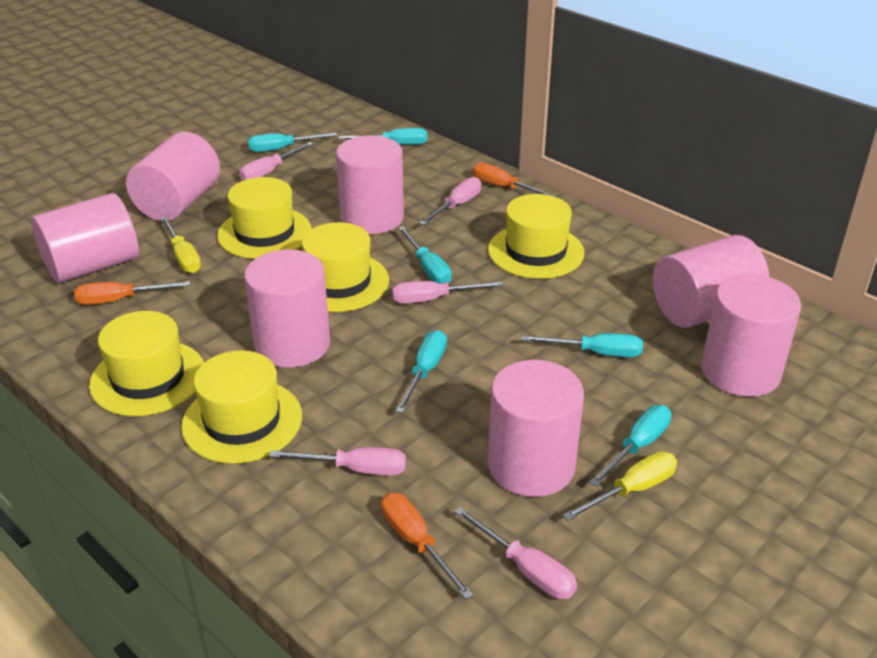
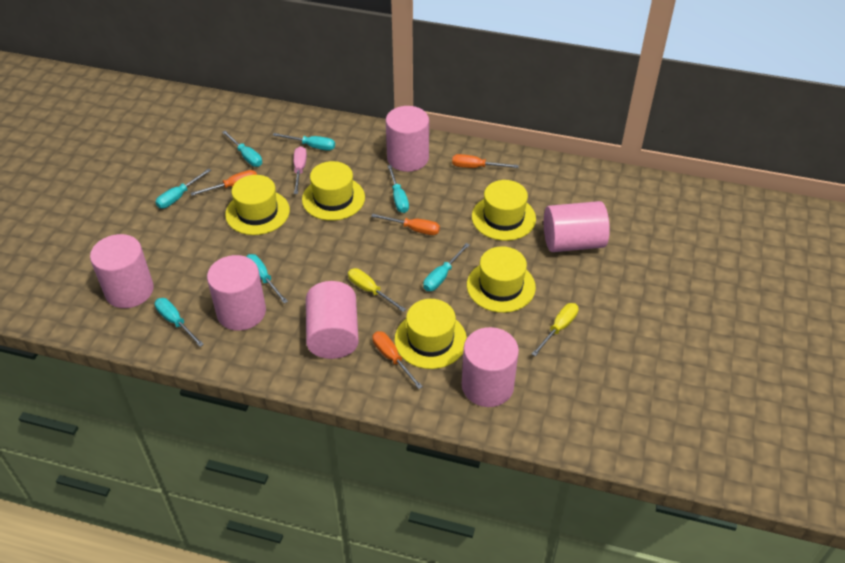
orange screwdriver: 3 -> 4
pink cylinder: 7 -> 6
pink screwdriver: 5 -> 1
turquoise screwdriver: 6 -> 7

